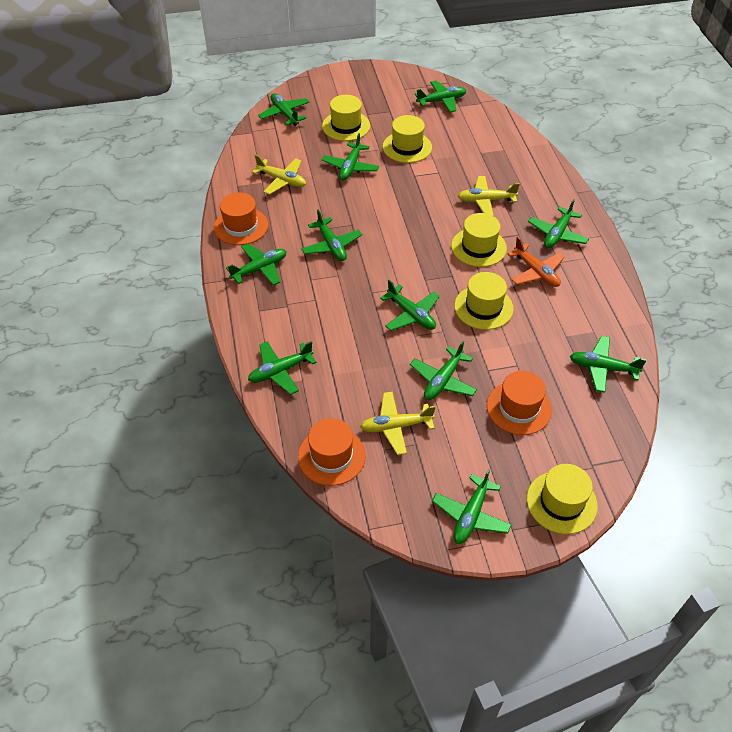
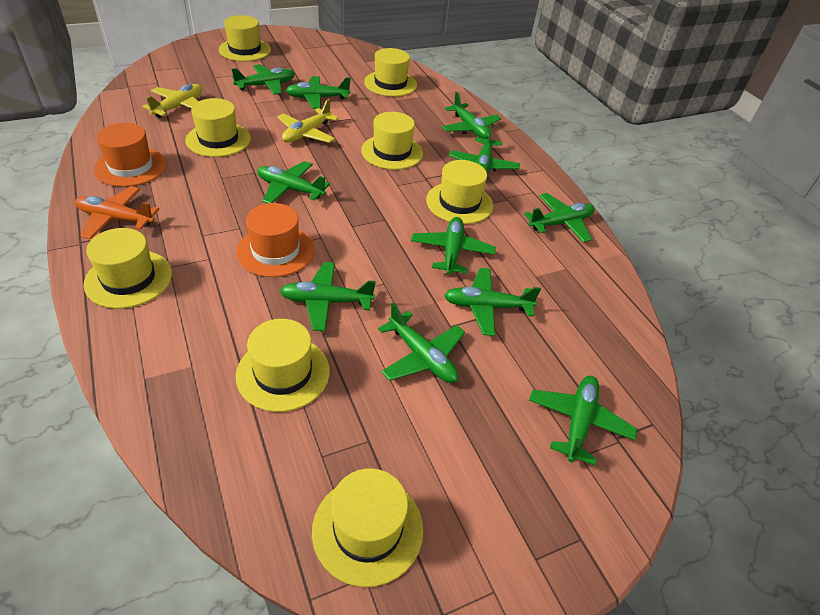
orange hat: 3 -> 2
yellow hat: 5 -> 8
yellow plane: 3 -> 2

